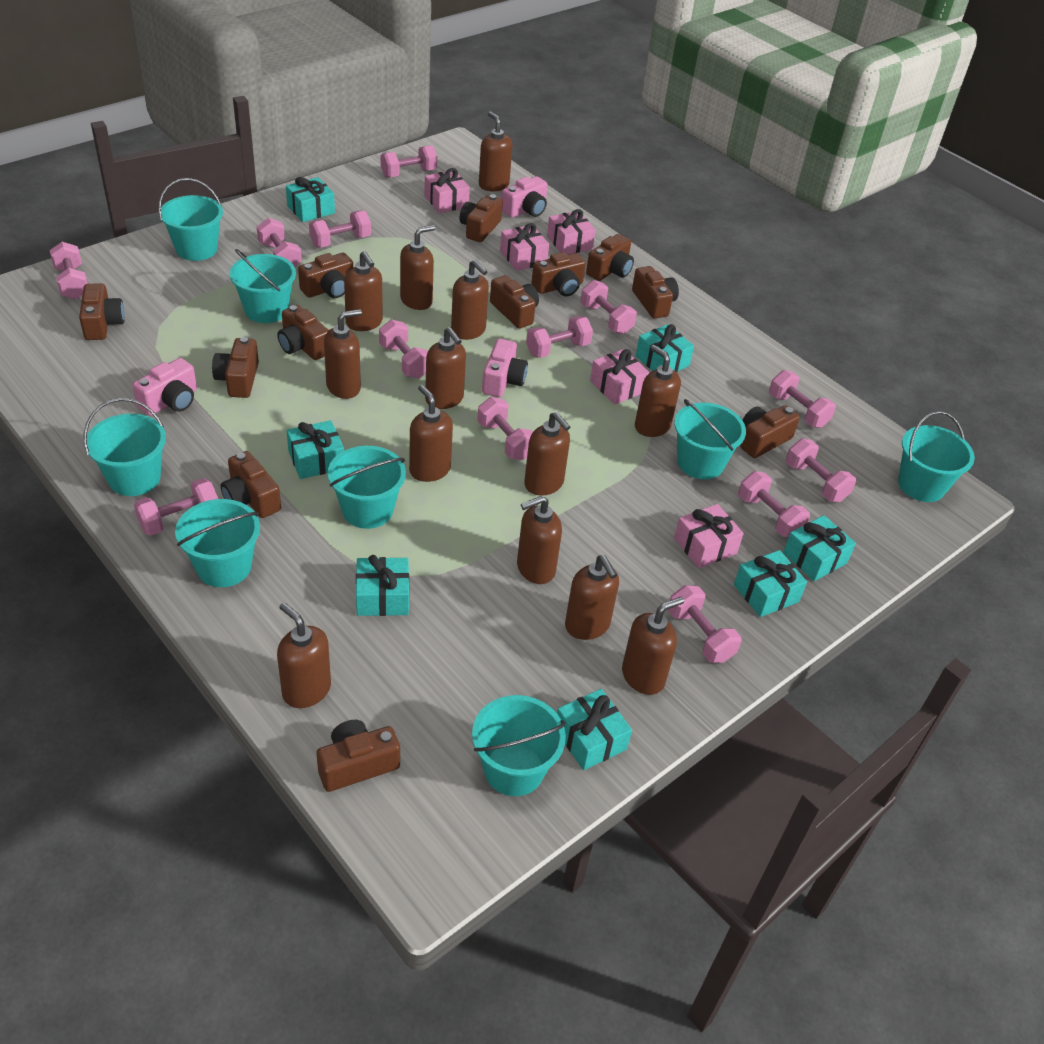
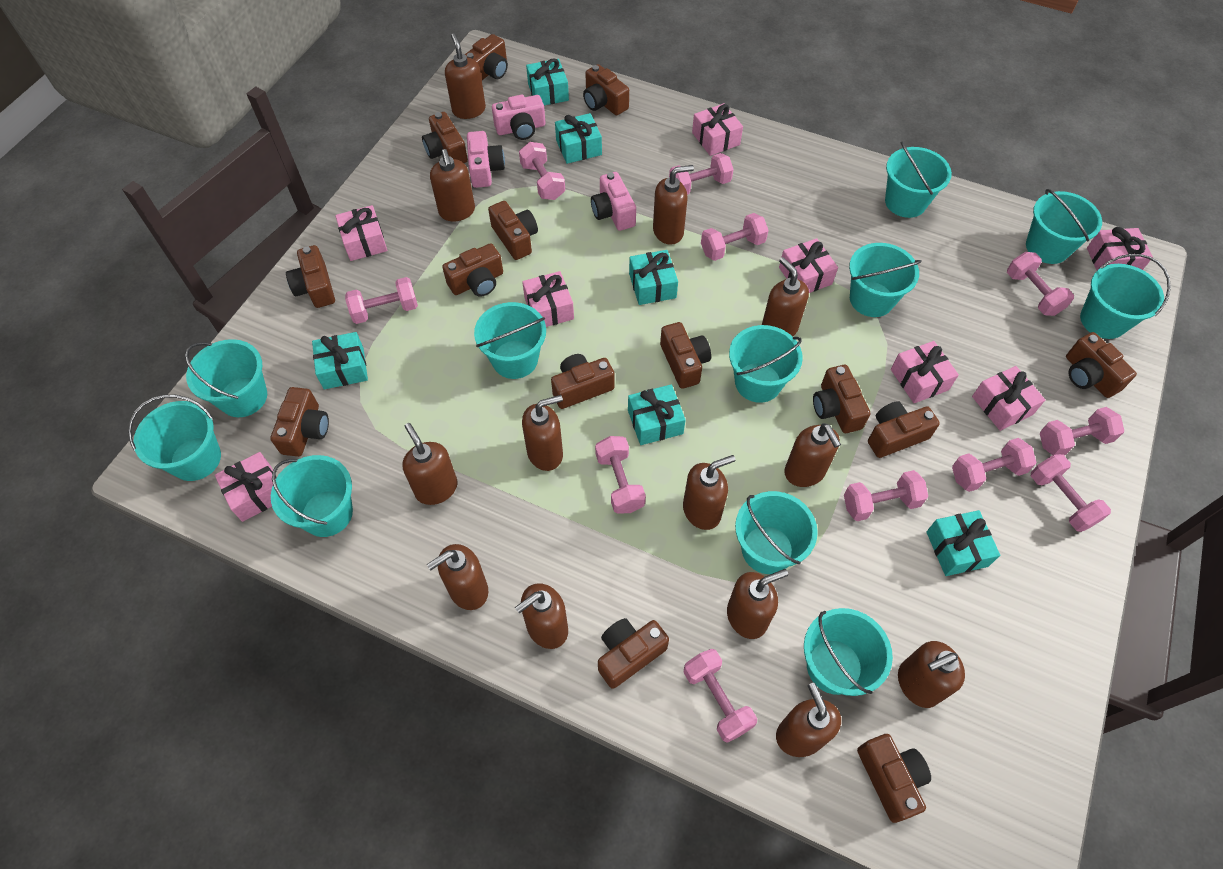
brown camera: 12 -> 14
pink dumbbell: 13 -> 11
pink gift: 5 -> 8
turquoise bucket: 8 -> 11
turquoise gift: 7 -> 6

